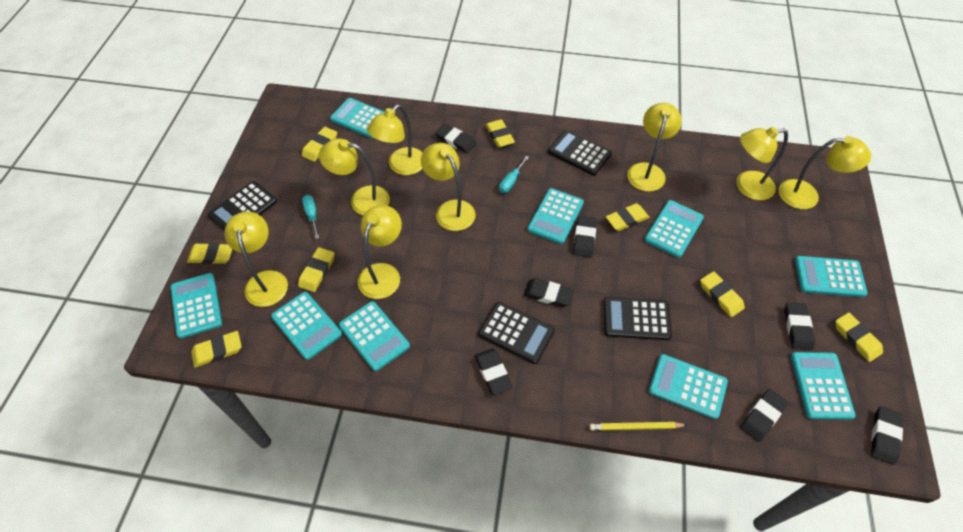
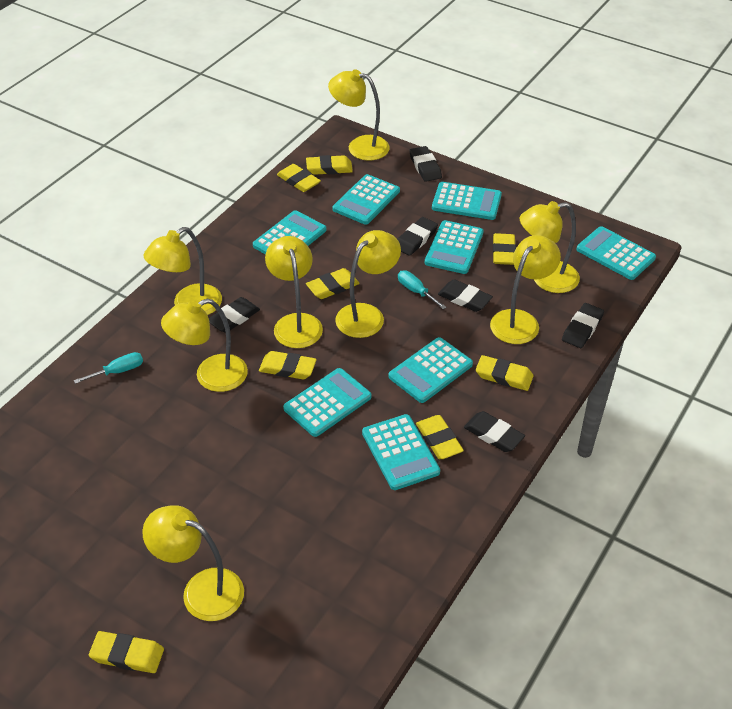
black calculator: 4 -> 0
black eraser: 7 -> 6
turquoise calculator: 9 -> 8
yellow pencil: 1 -> 0

